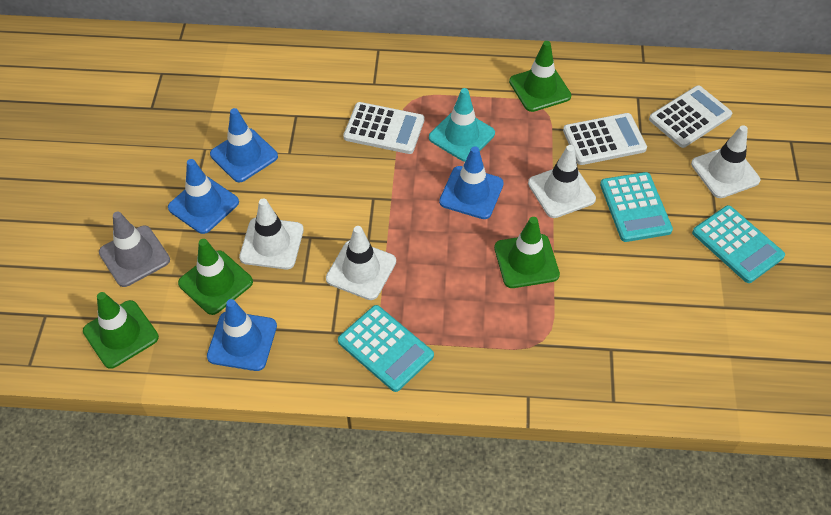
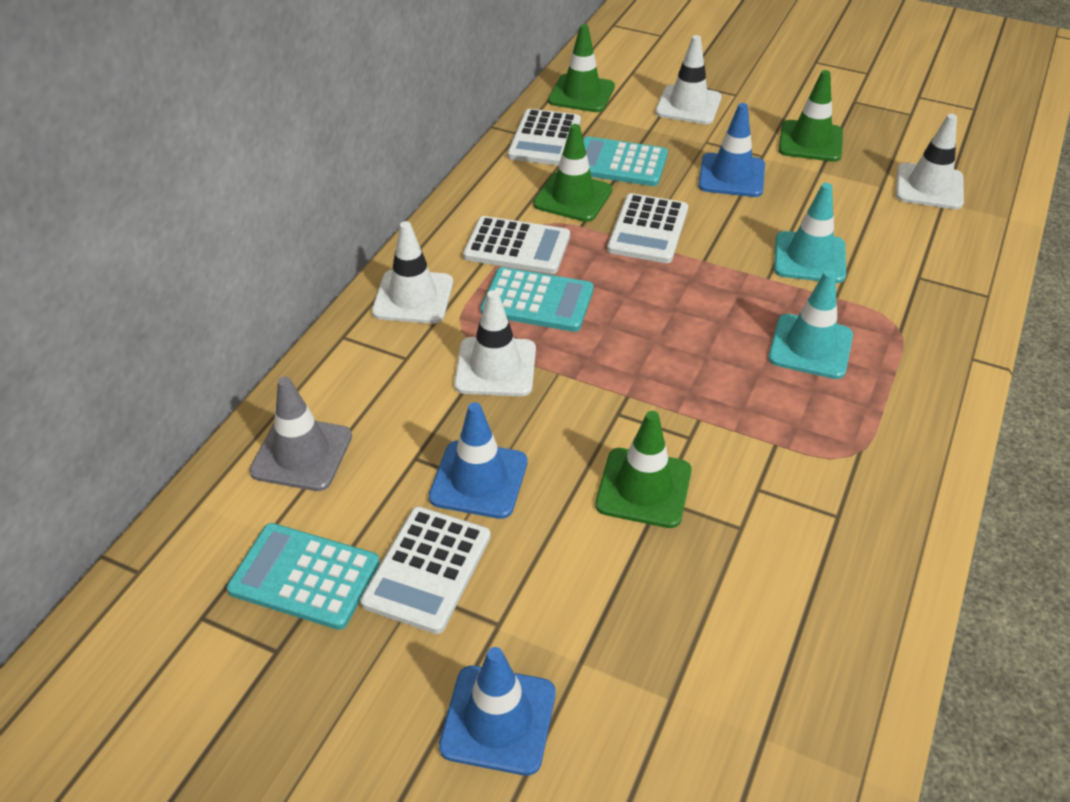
blue traffic cone: 4 -> 3
turquoise traffic cone: 1 -> 2
white calculator: 3 -> 4

